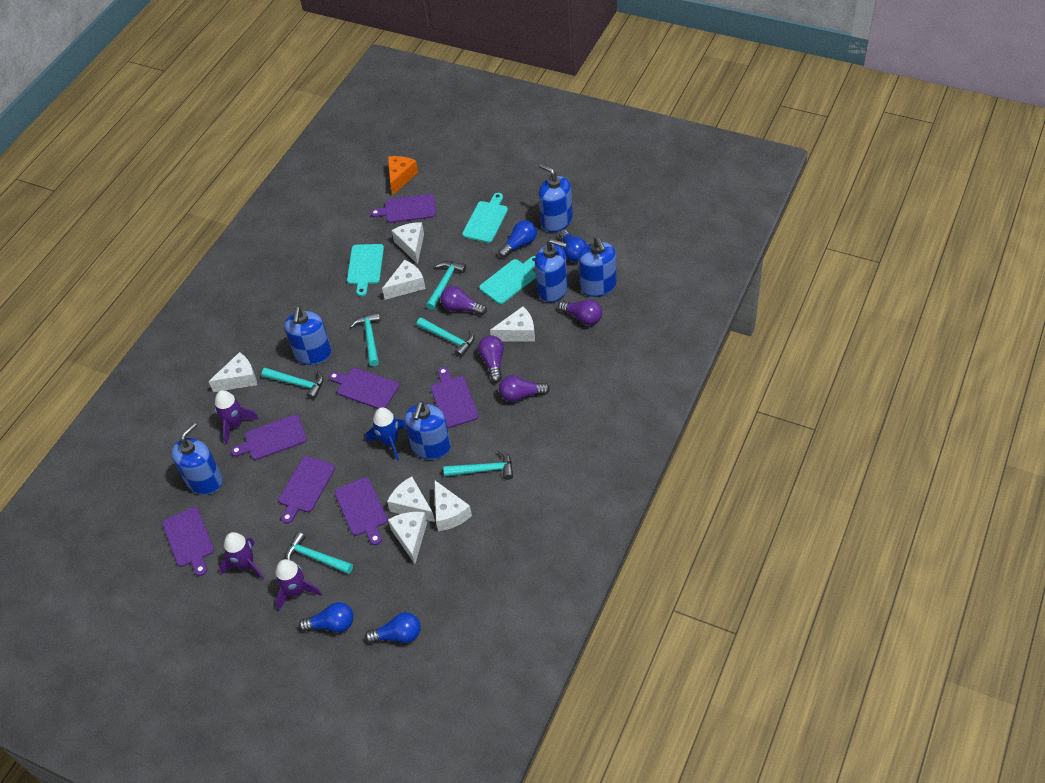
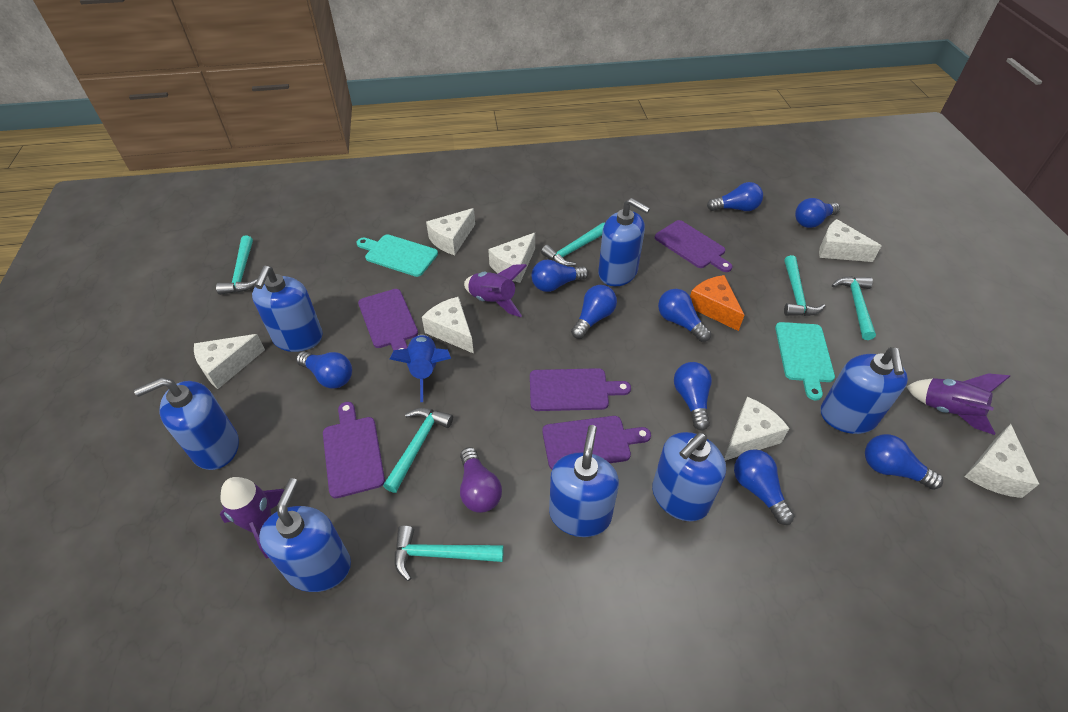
blue light bulb: 4 -> 9
blue soap dispenser: 6 -> 7
purple cutting board: 7 -> 5
purple light bulb: 4 -> 1
turquoise cutting board: 3 -> 2

